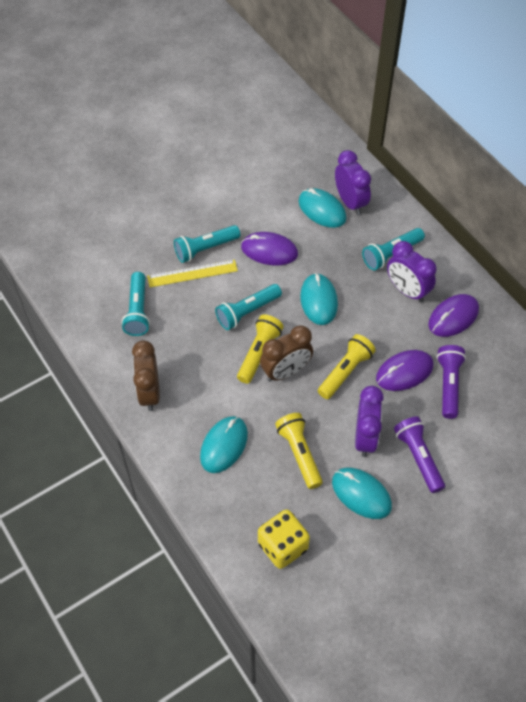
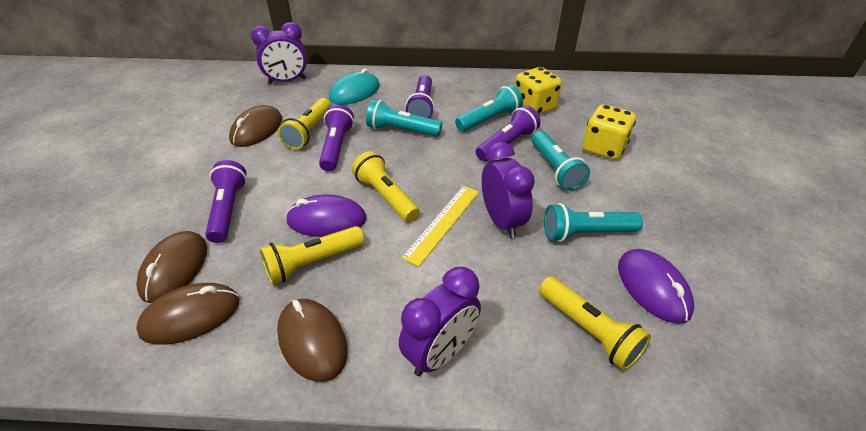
brown clock: 2 -> 0
brown mouse: 0 -> 4
purple flashlight: 2 -> 4
purple mouse: 3 -> 2
turquoise mouse: 4 -> 1
yellow dice: 1 -> 2
yellow flashlight: 3 -> 4

